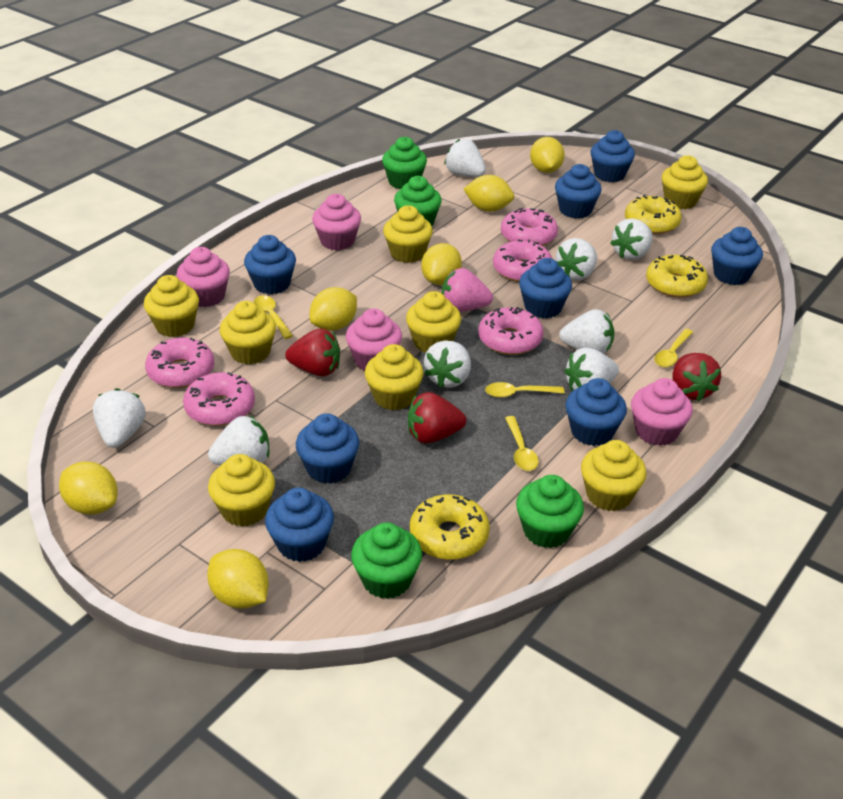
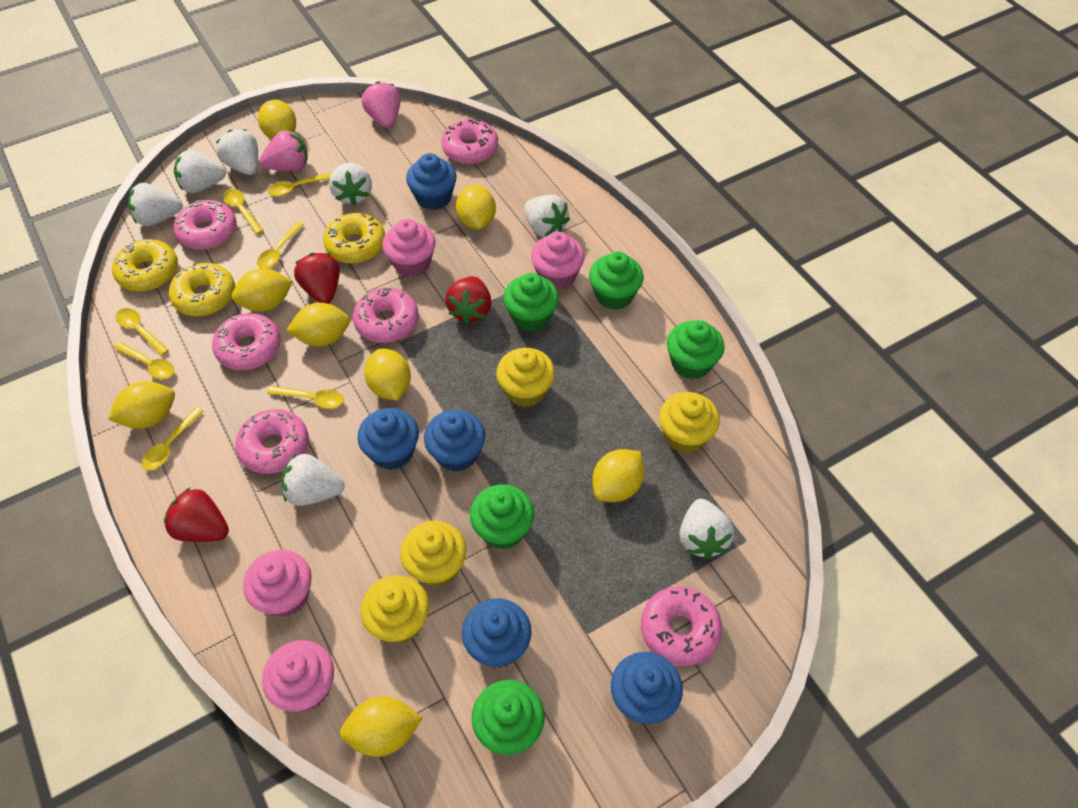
blue cupcake: 8 -> 5
green cupcake: 4 -> 5
pink donut: 5 -> 6
pink strawberry: 1 -> 2
white strawberry: 8 -> 7
yellow cupcake: 8 -> 4
yellow lemon: 6 -> 8
yellow spoon: 4 -> 7

